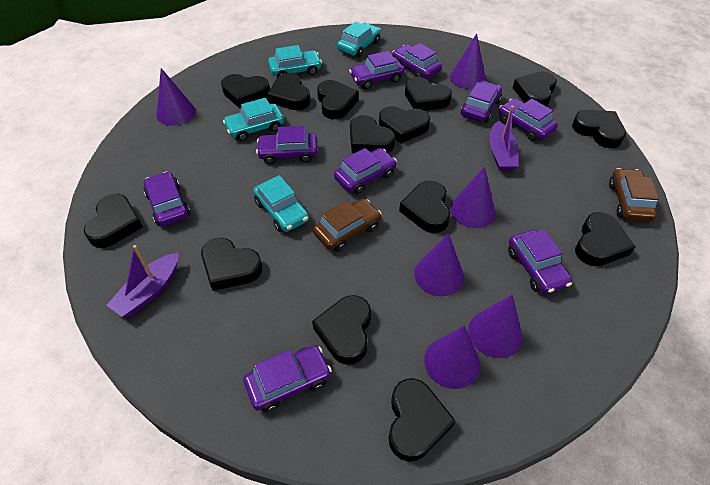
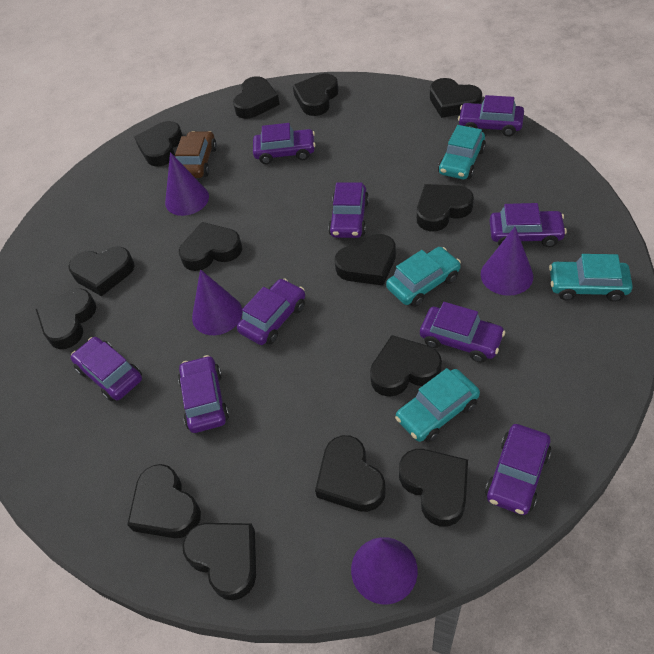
brown car: 2 -> 1
purple boat: 2 -> 0
purple cone: 6 -> 4

